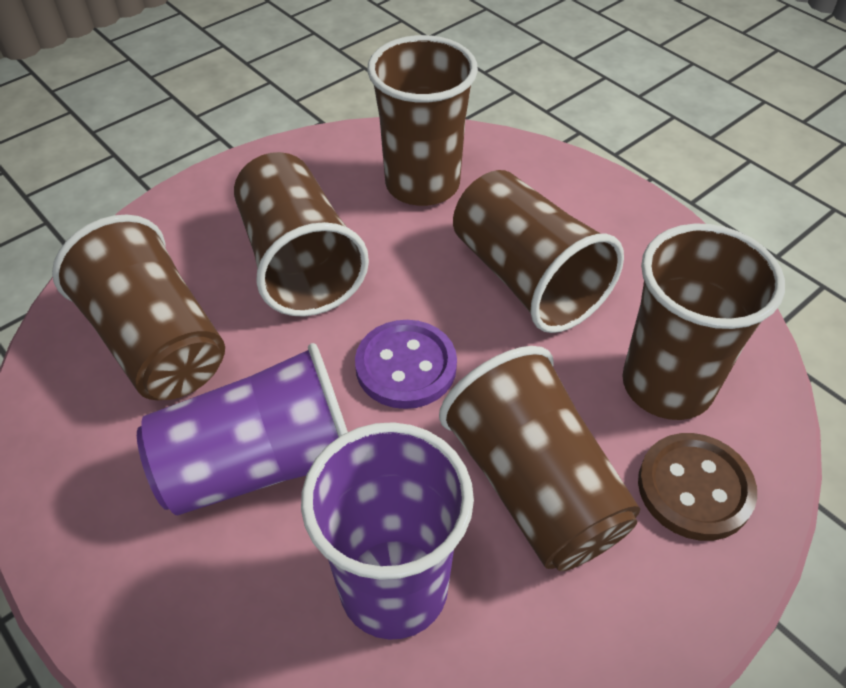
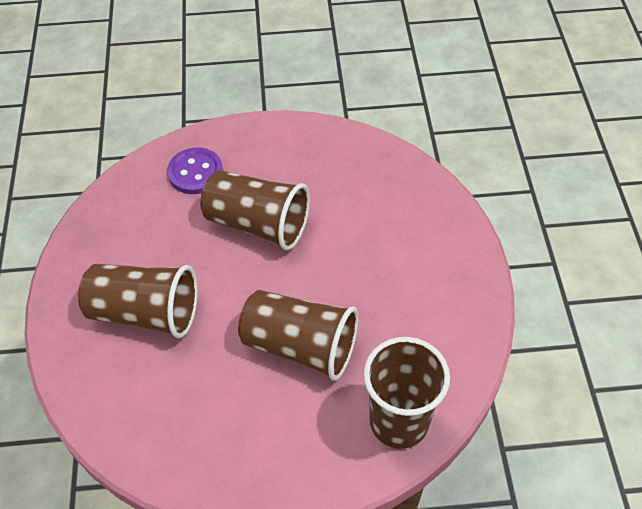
brown button: 1 -> 0
brown cup: 6 -> 4
purple cup: 2 -> 0

